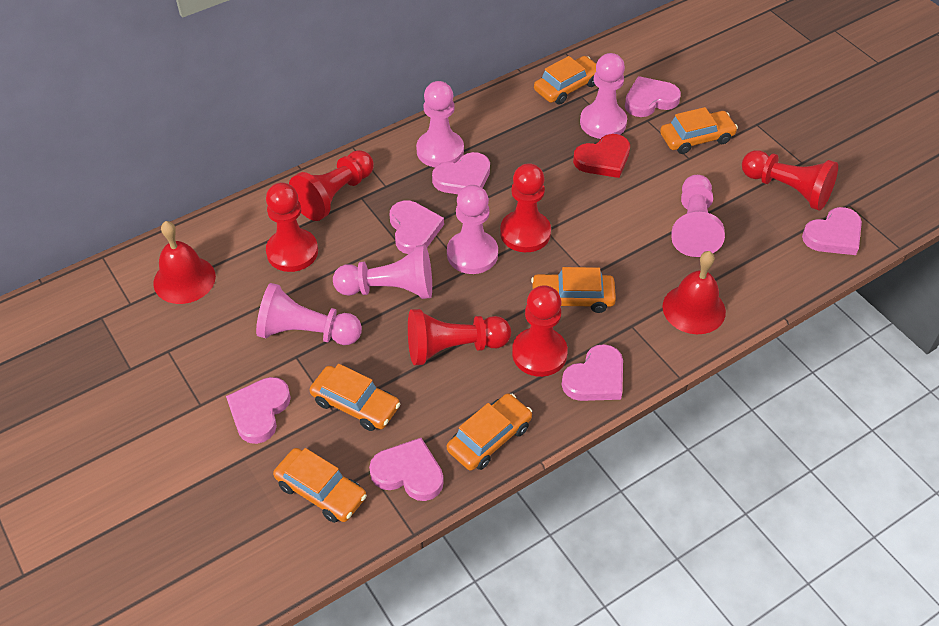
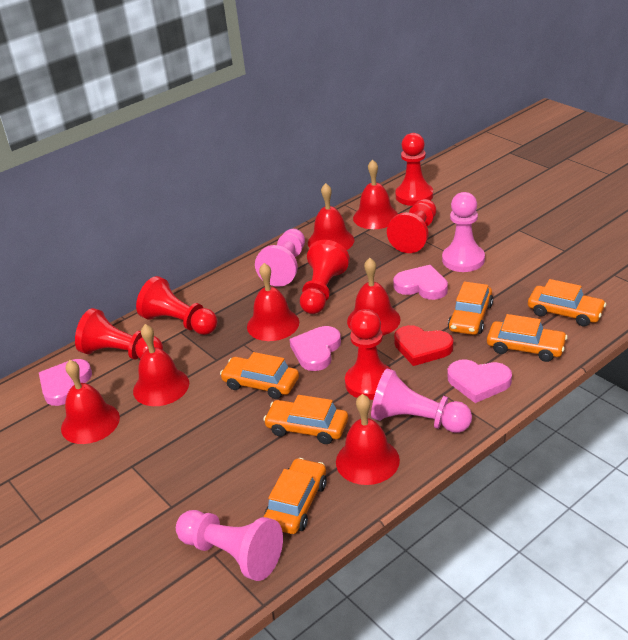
pink heart: 7 -> 4
pink pawn: 6 -> 4
red bell: 2 -> 7

